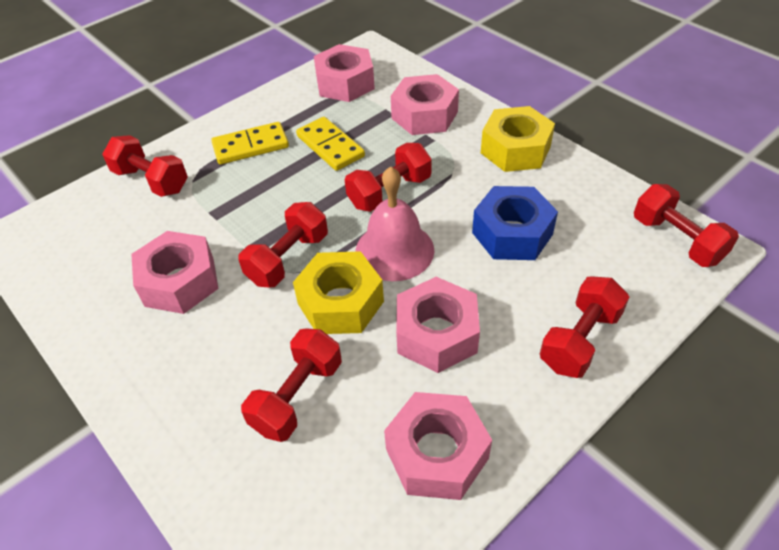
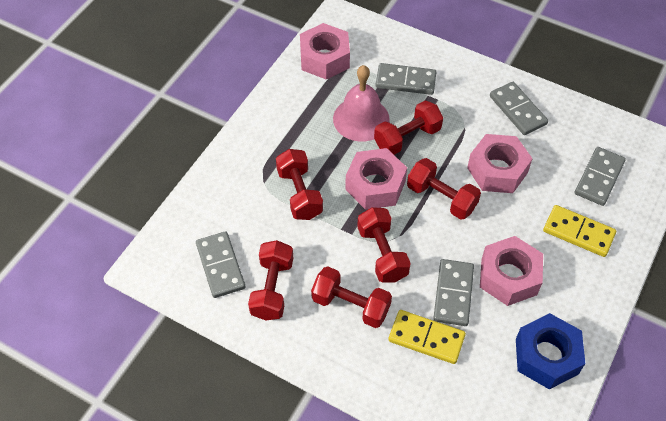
grey domino: 0 -> 5
pink nut: 5 -> 4
yellow nut: 2 -> 0

